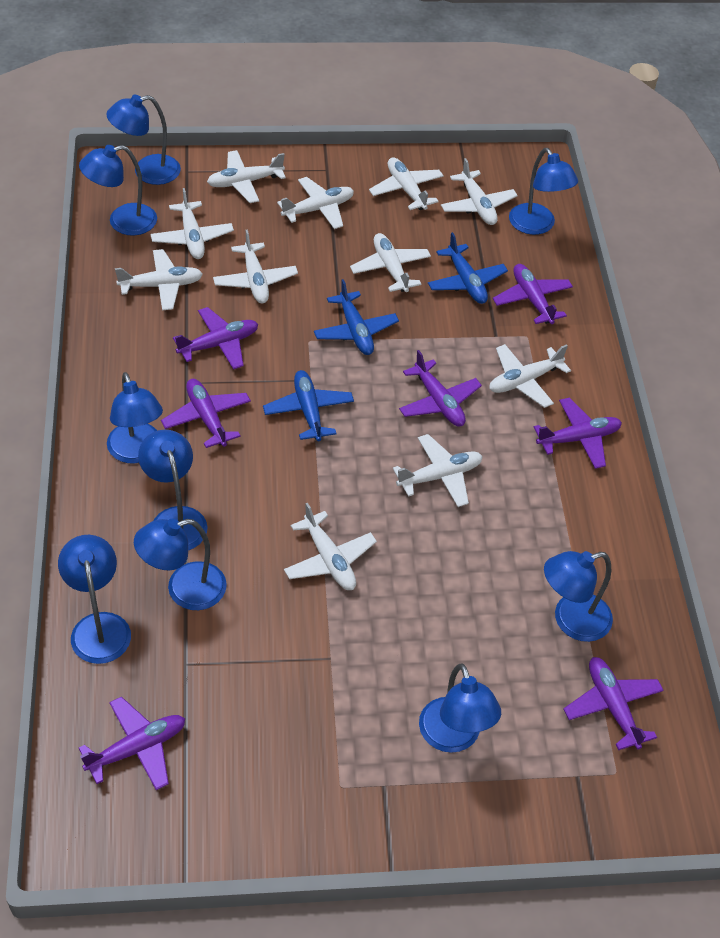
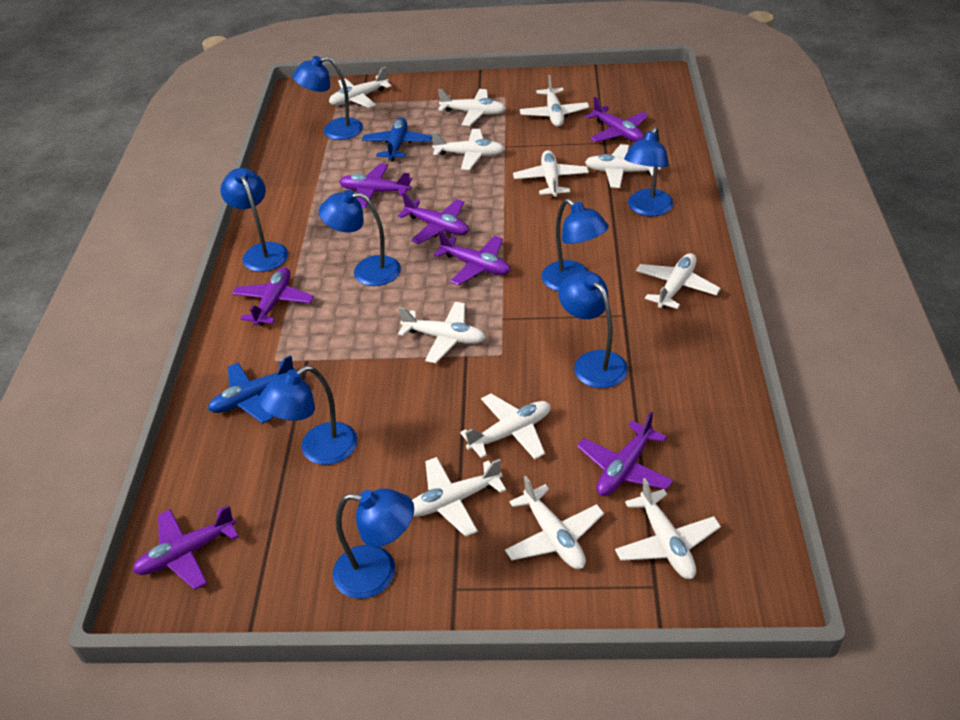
blue lamp: 9 -> 8
blue plane: 3 -> 2
white plane: 11 -> 12

